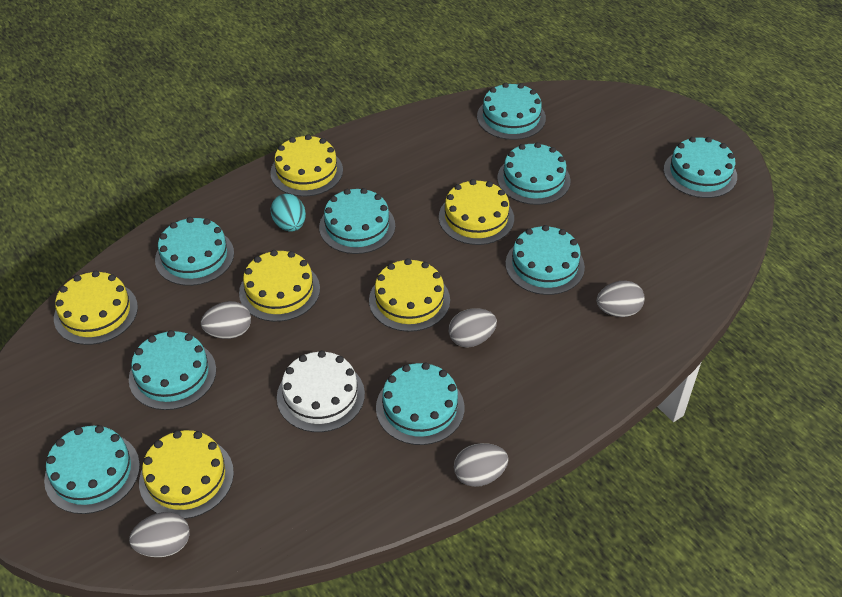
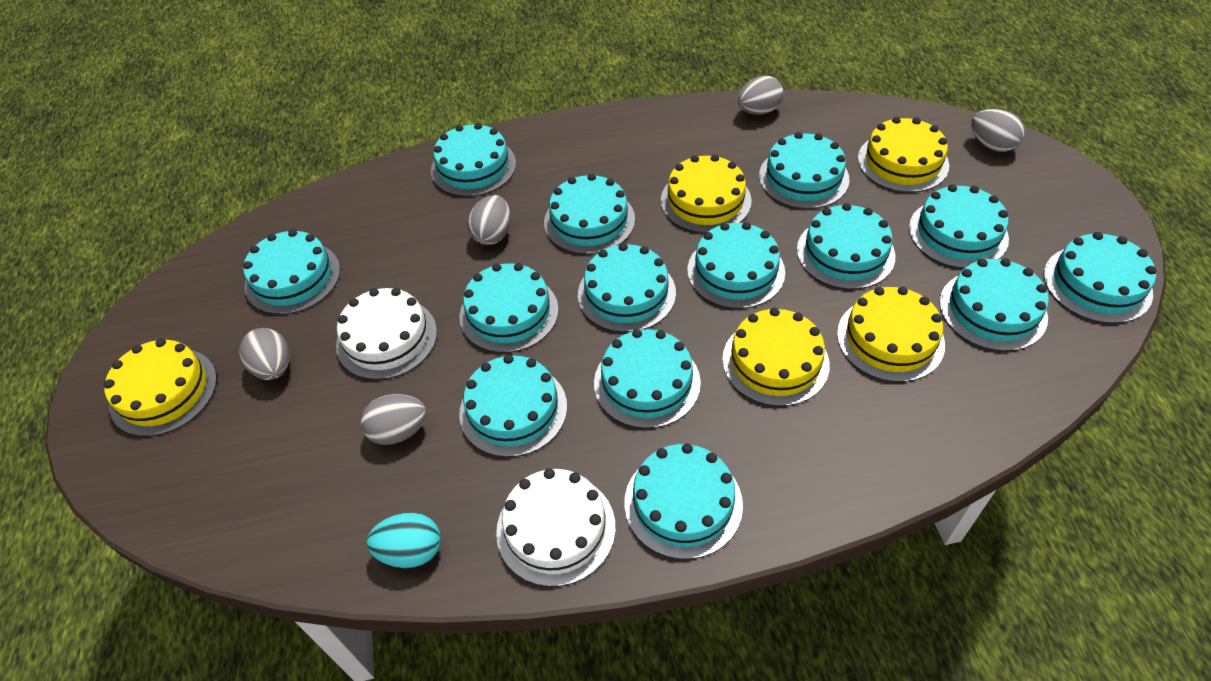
turquoise cake: 9 -> 14
white cake: 1 -> 2
yellow cake: 6 -> 5

